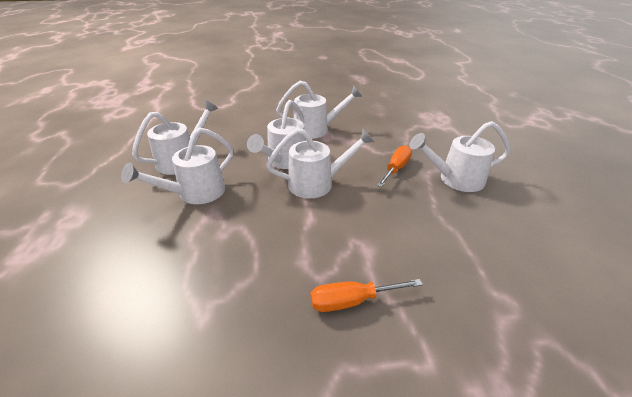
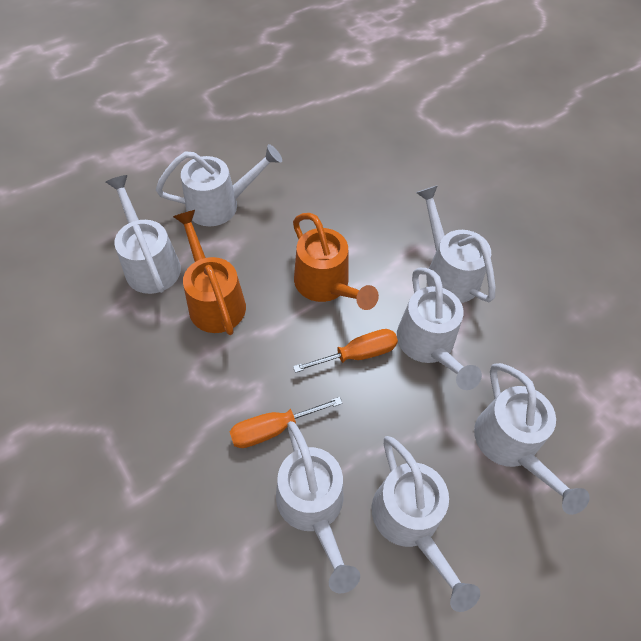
orange watering can: 0 -> 2
white watering can: 6 -> 7

